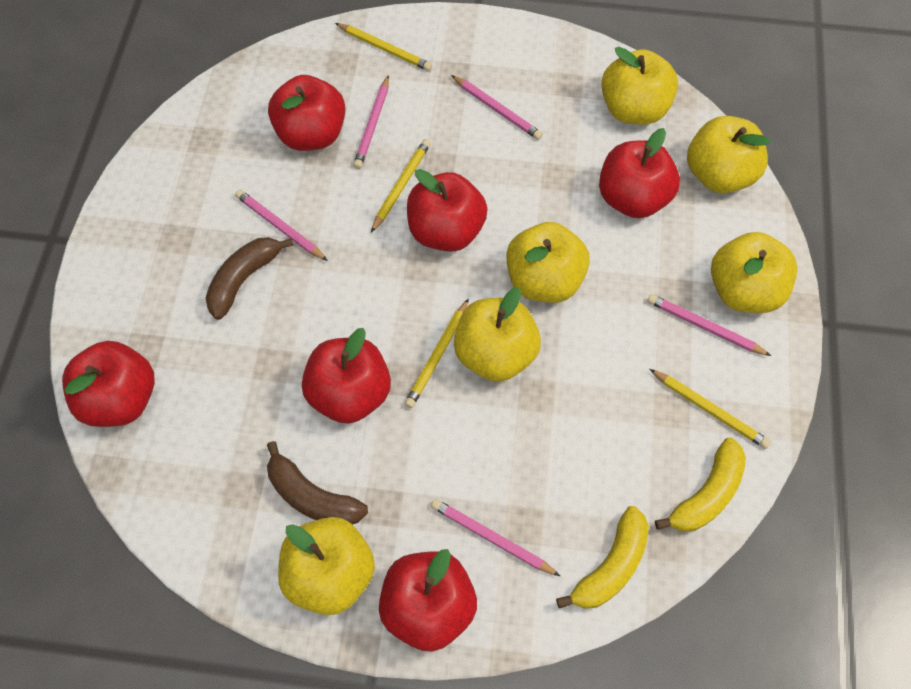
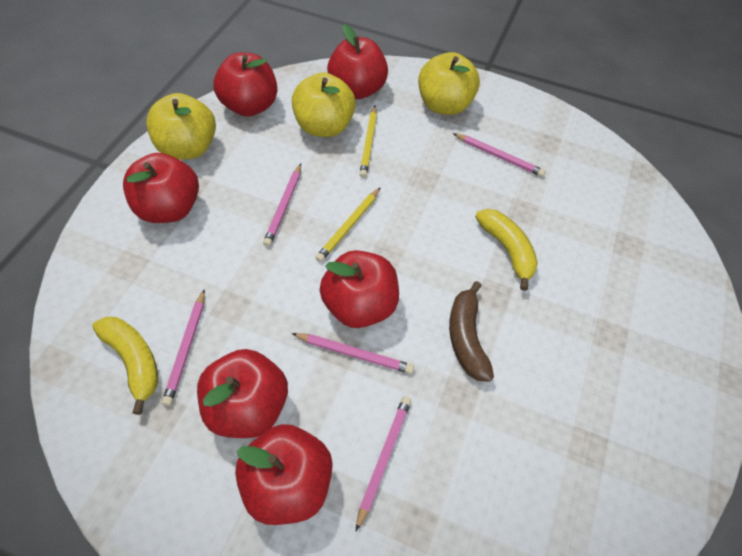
brown banana: 2 -> 1
yellow apple: 6 -> 3
yellow pencil: 4 -> 2

